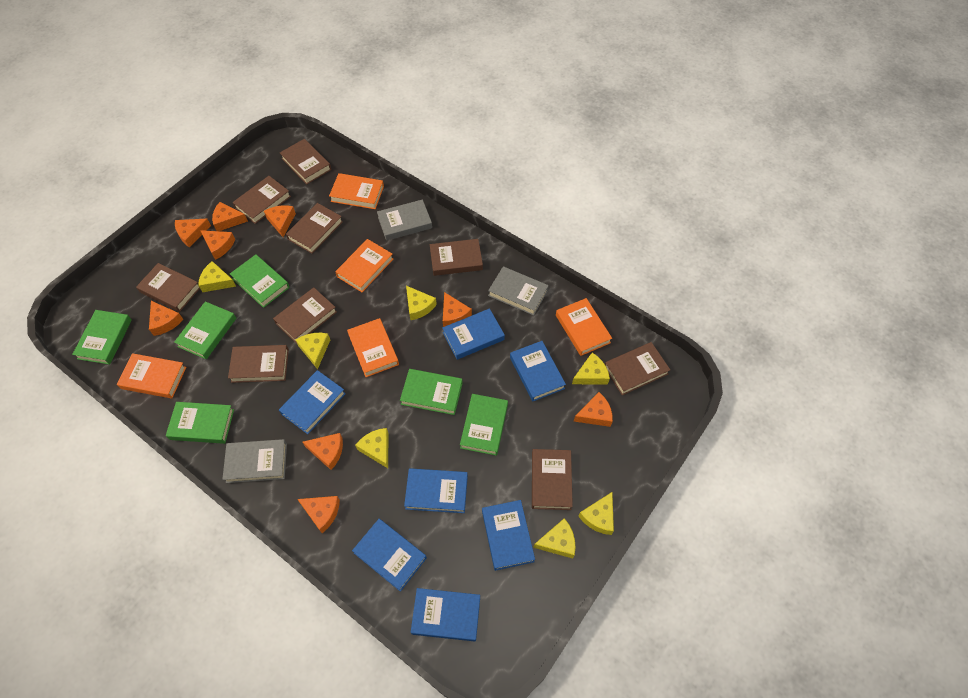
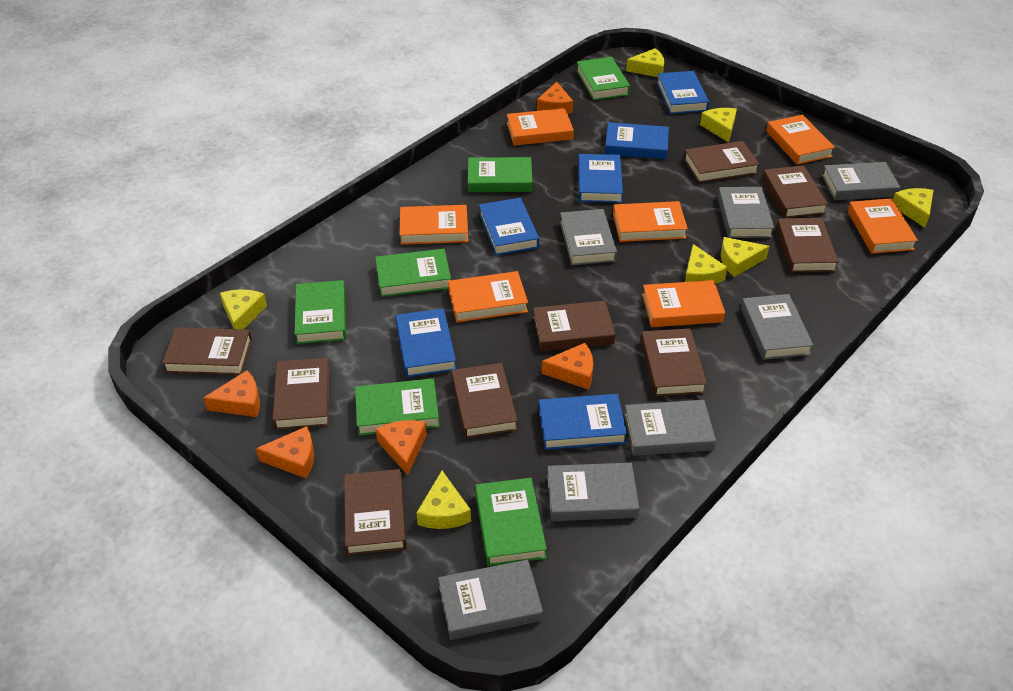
blue book: 7 -> 6
grey book: 3 -> 7
orange book: 5 -> 7
orange cheese: 9 -> 5

